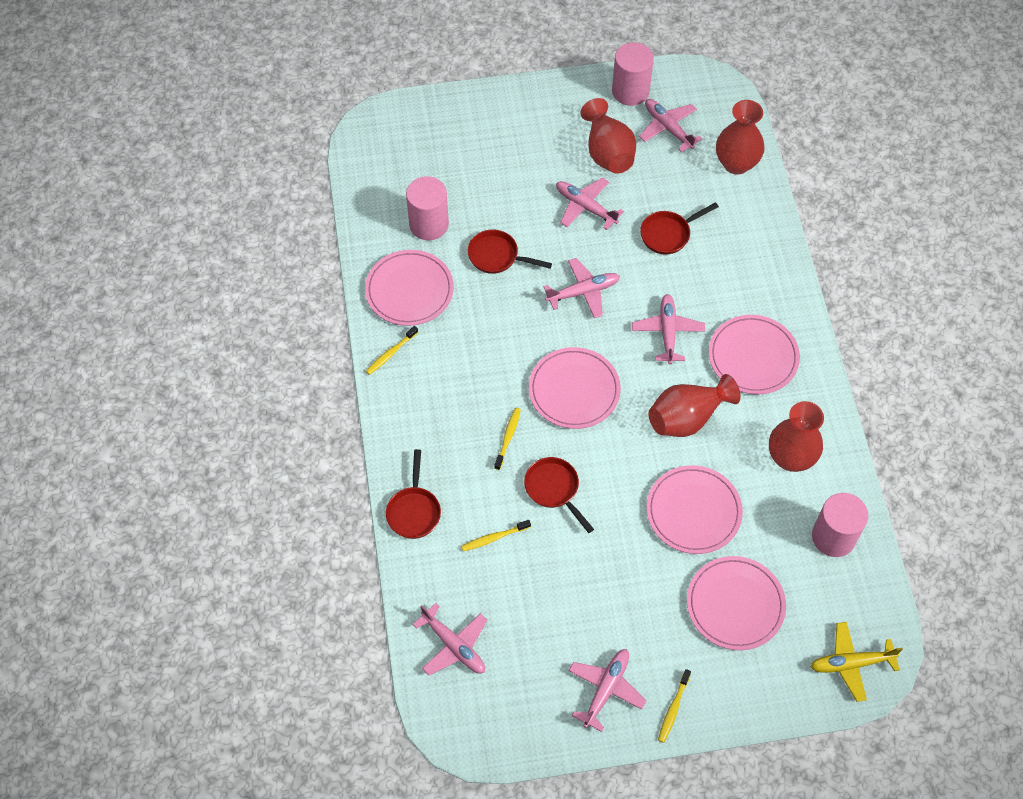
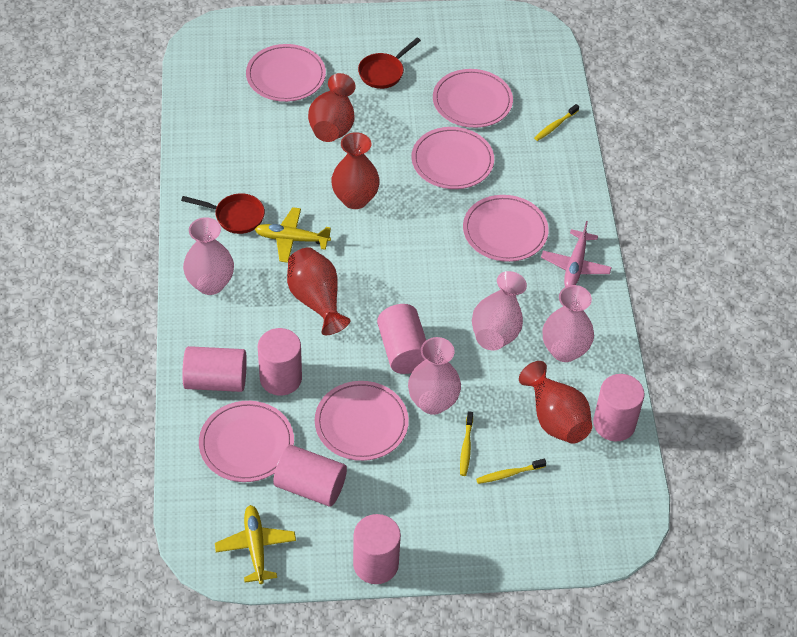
pink cylinder: 3 -> 6
pink plane: 6 -> 1
pink plate: 5 -> 6
pink vase: 0 -> 4
red pan: 4 -> 2
yellow plane: 1 -> 2
yellow toothbrush: 4 -> 3

